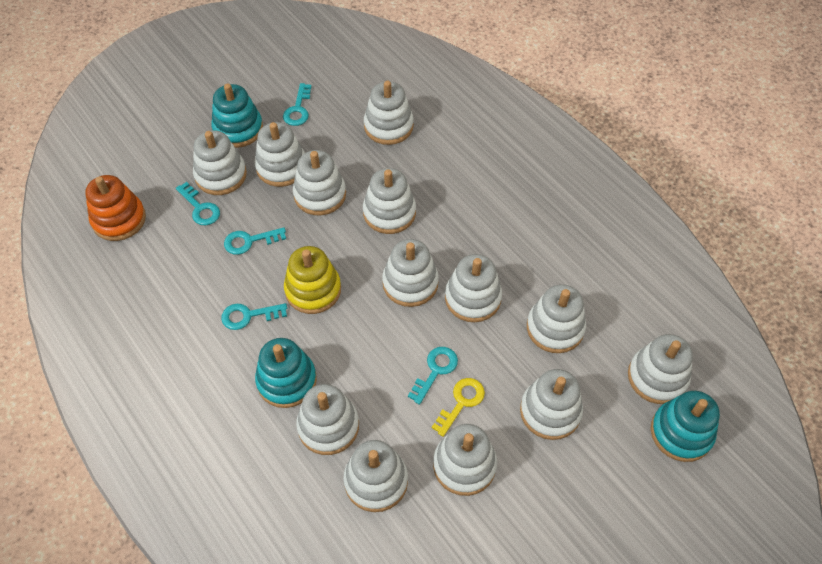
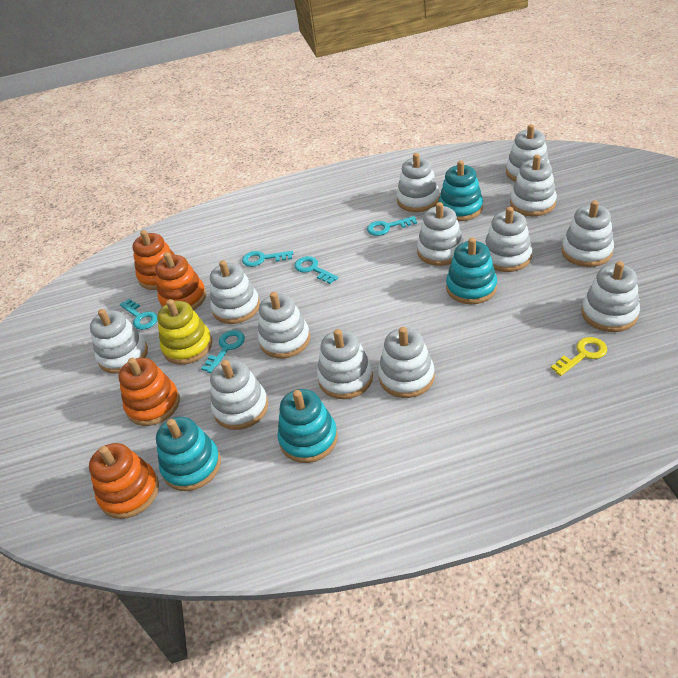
orange stacking toy: 1 -> 4
turquoise stacking toy: 3 -> 4

